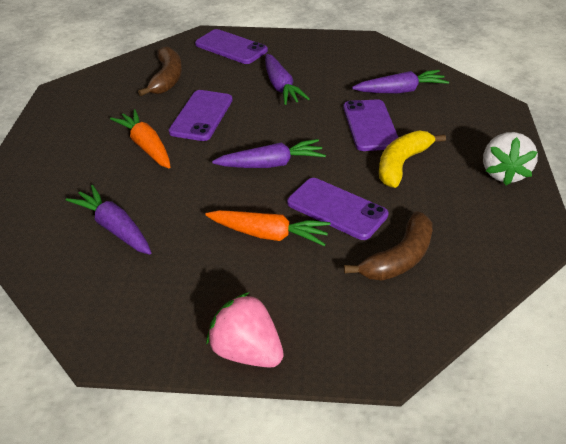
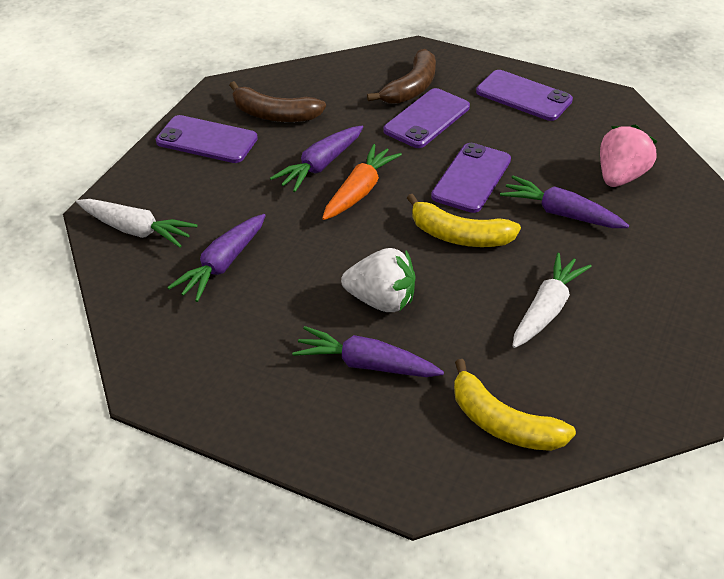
orange carrot: 2 -> 1
white carrot: 0 -> 2
yellow banana: 1 -> 2

